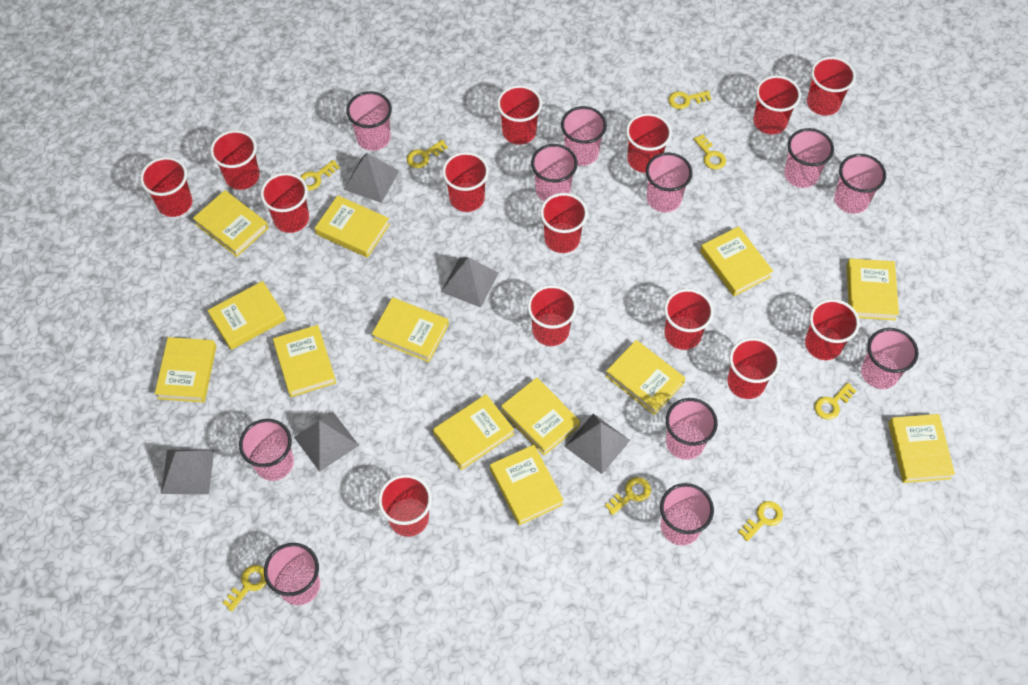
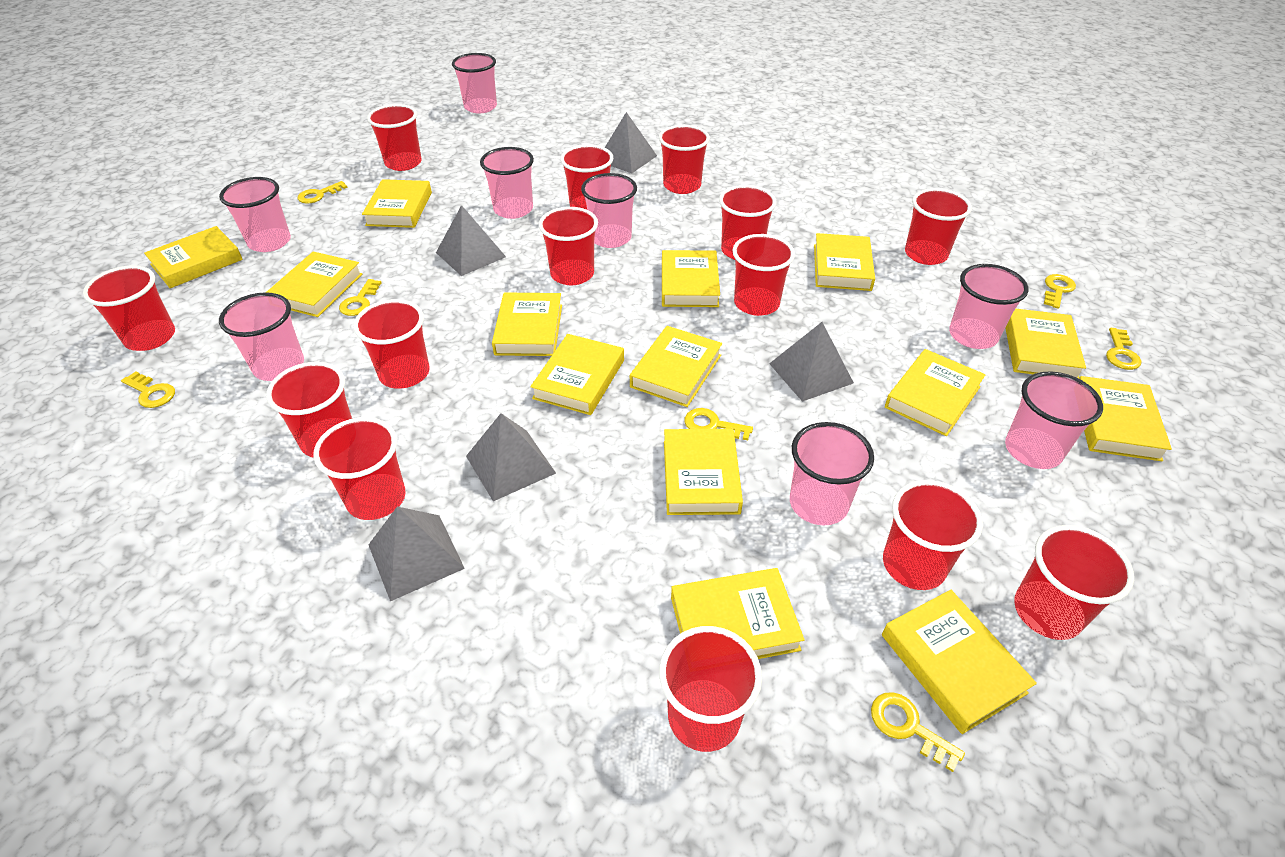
pink cup: 11 -> 8
yellow book: 13 -> 14
yellow key: 8 -> 7

